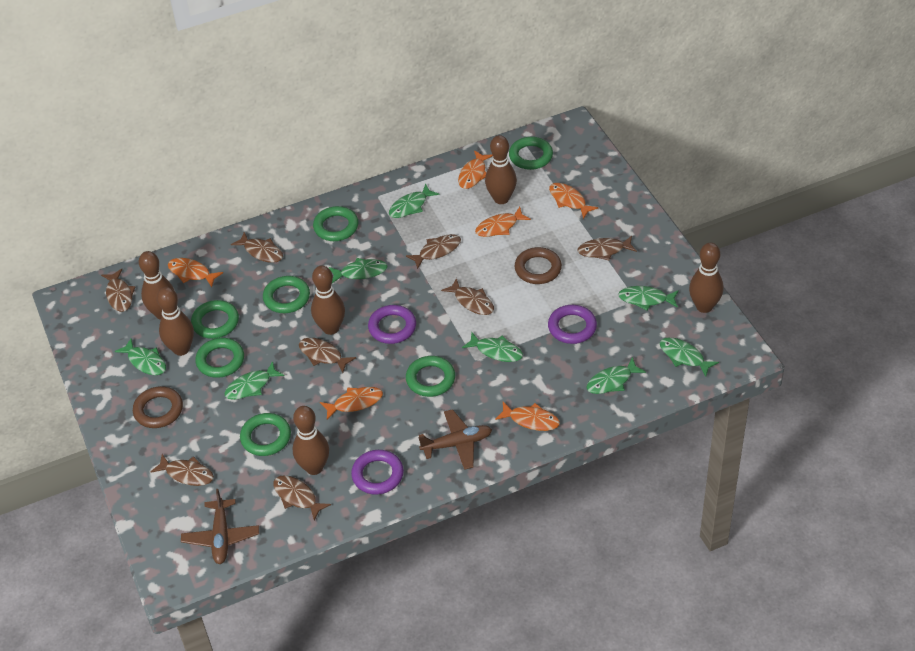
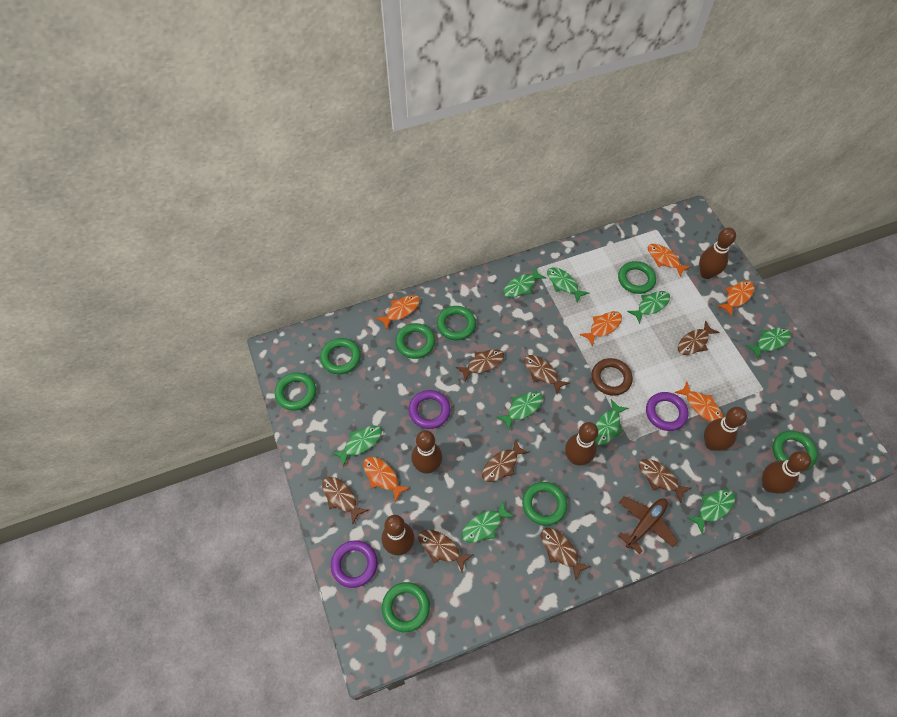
brown plane: 2 -> 1
brown ring: 2 -> 1
green fish: 8 -> 9
green ring: 7 -> 8

